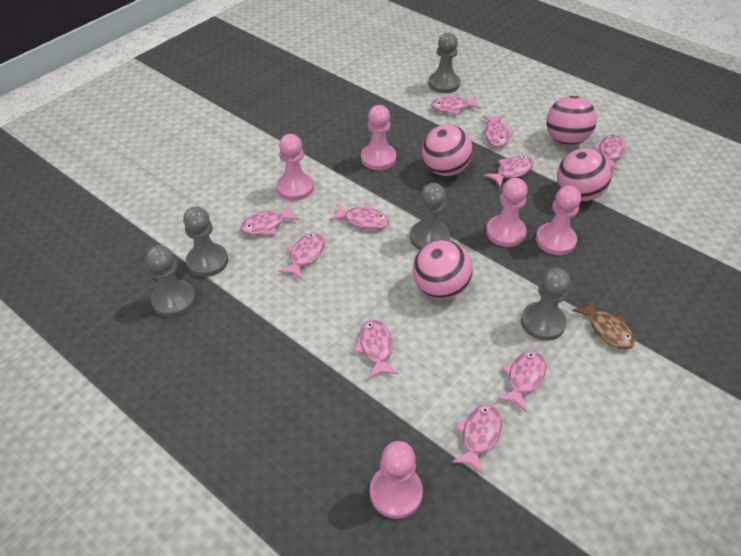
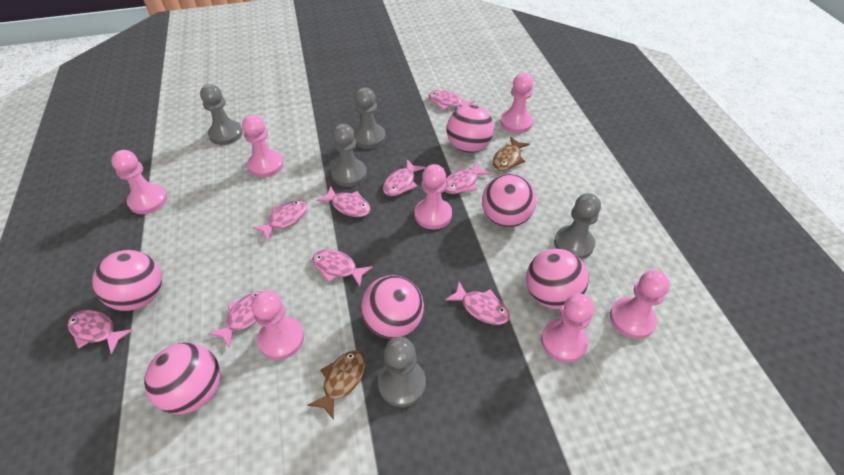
brown fish: 1 -> 2
pink ball: 4 -> 6
pink fish: 10 -> 9
pink pawn: 5 -> 7

